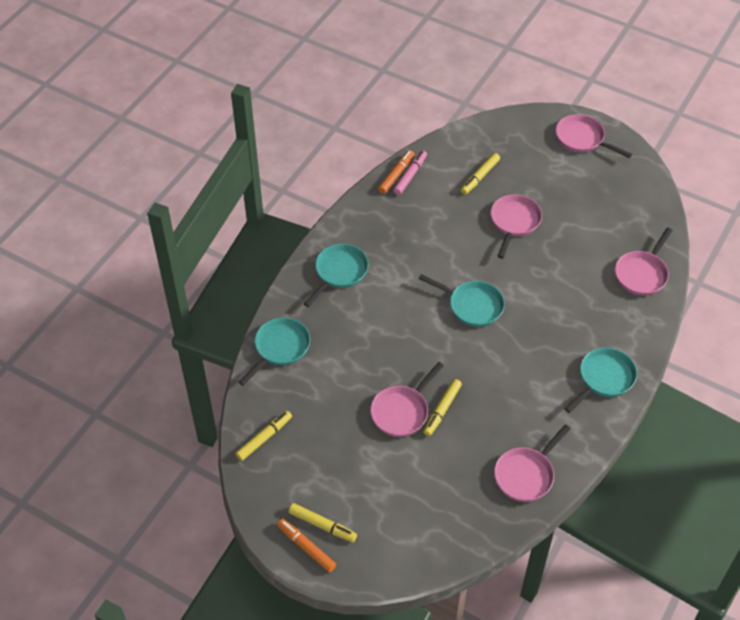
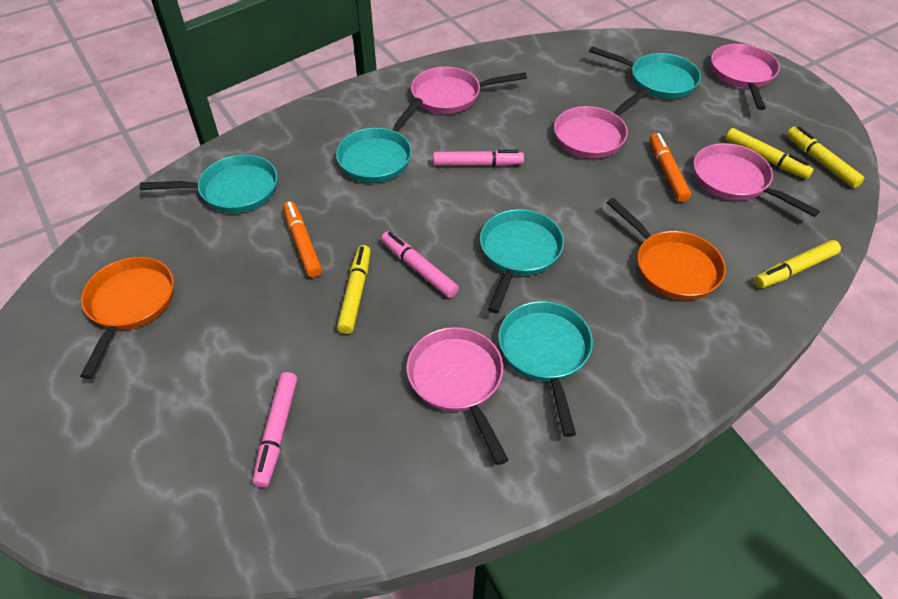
orange pan: 0 -> 2
pink marker: 1 -> 3
turquoise pan: 4 -> 5

